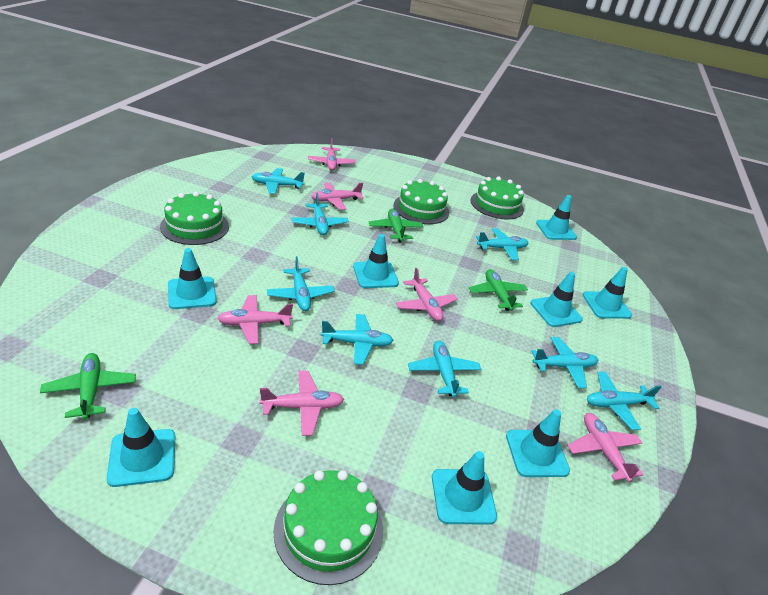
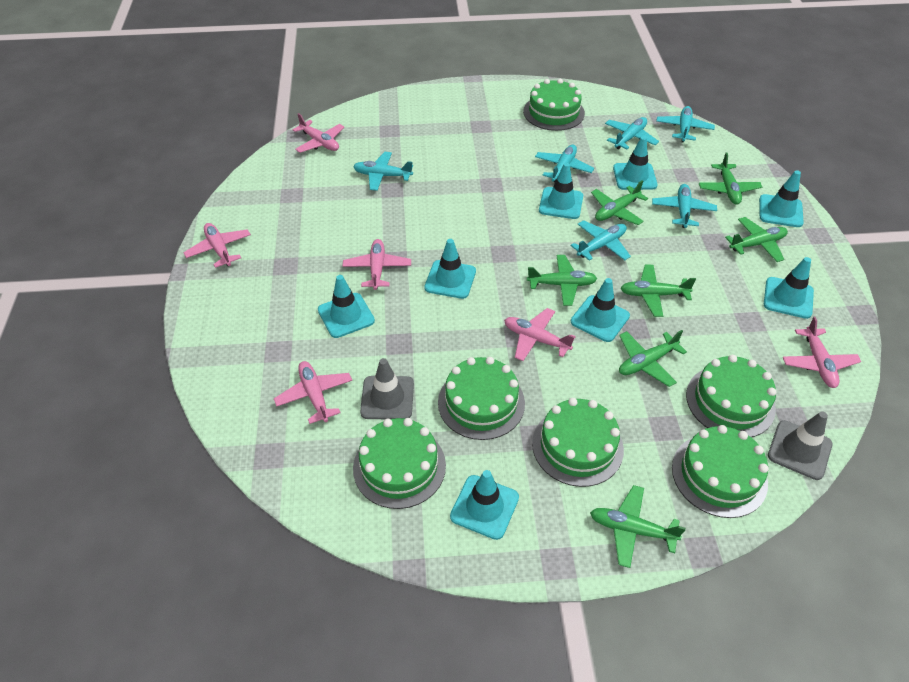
green cake: 4 -> 6
green plane: 3 -> 7
grey traffic cone: 0 -> 2
turquoise plane: 8 -> 6

